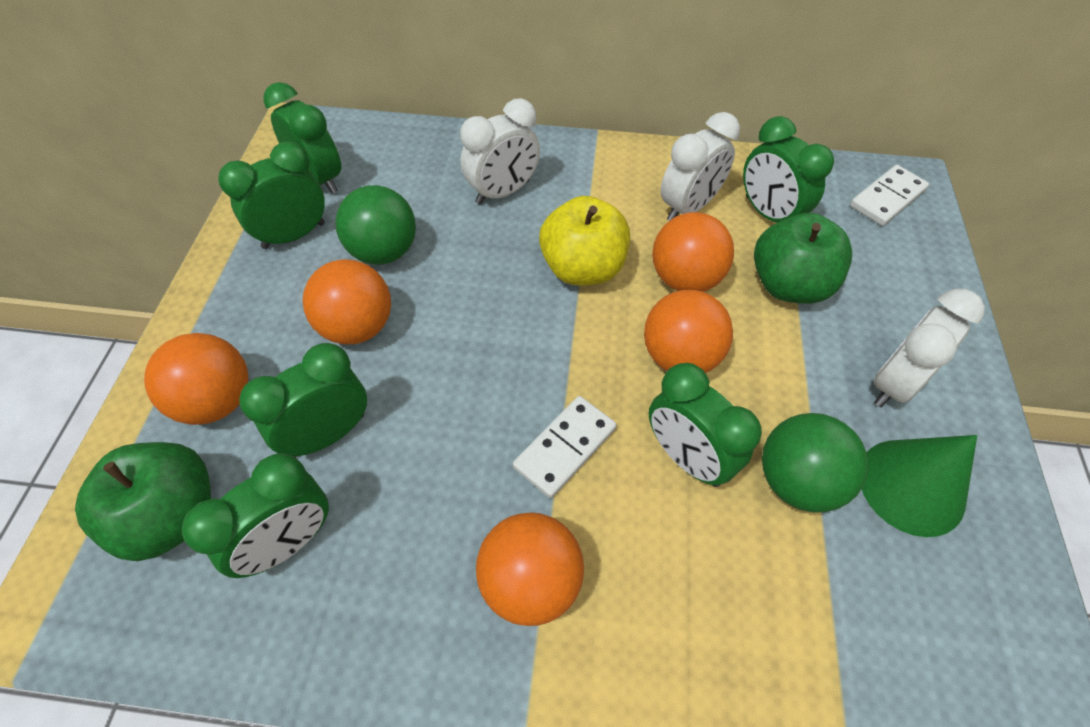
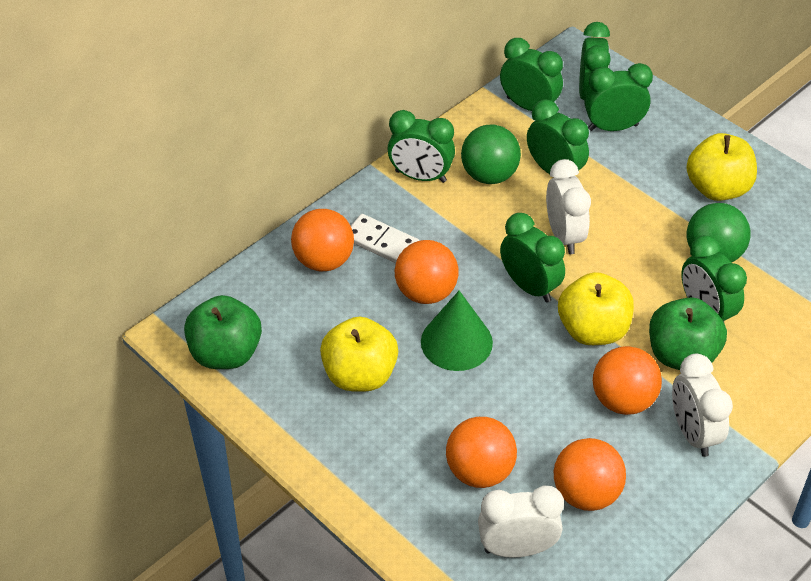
green clock: 6 -> 7
white domino: 2 -> 1
yellow apple: 1 -> 3

